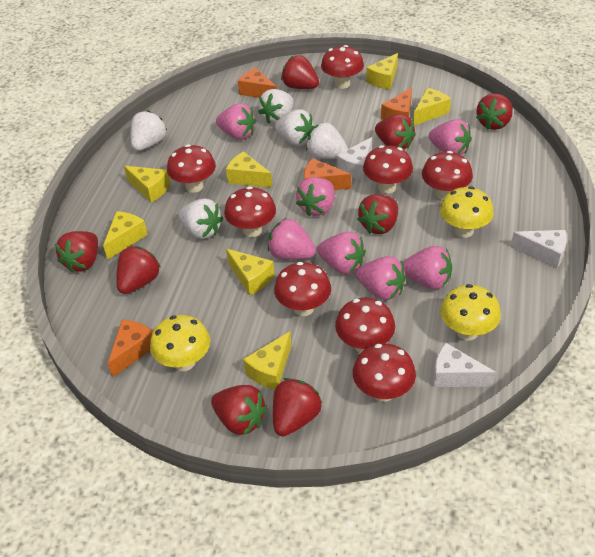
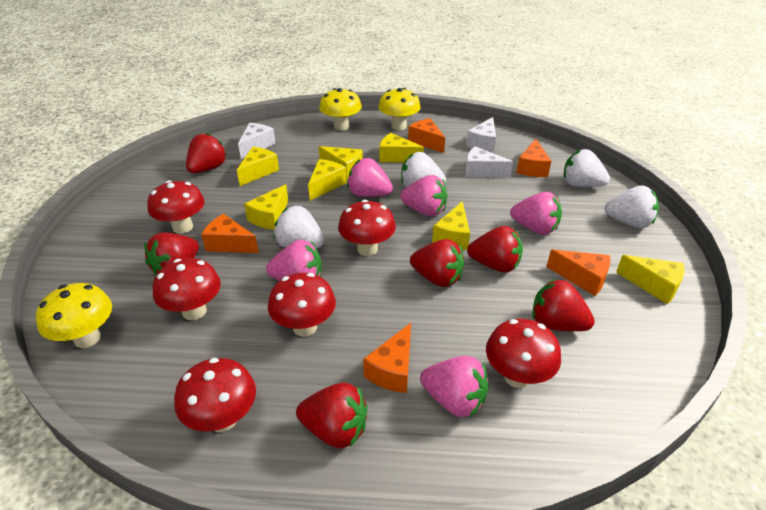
orange cheese: 4 -> 5
pink strawberry: 7 -> 5
red mushroom: 8 -> 6
red strawberry: 8 -> 6
white strawberry: 5 -> 4

